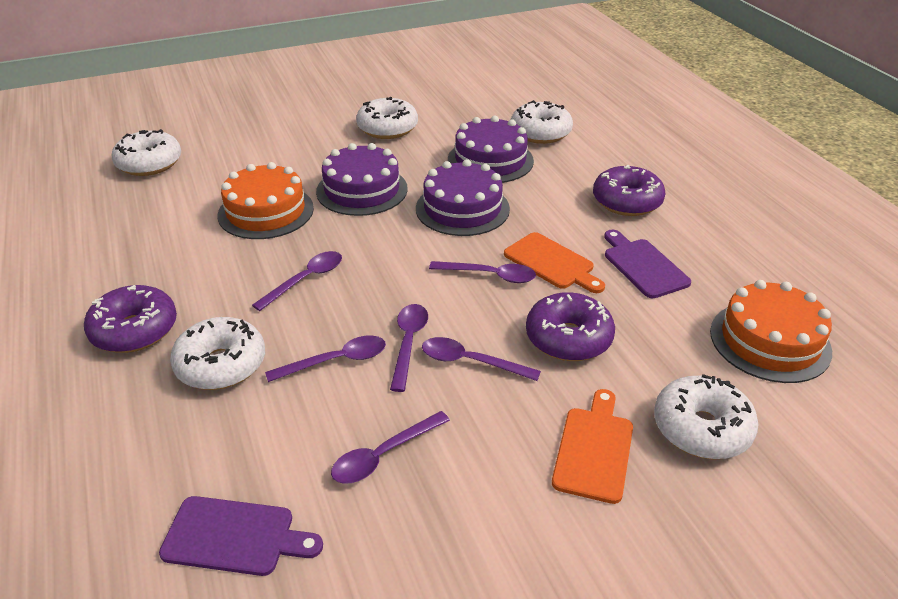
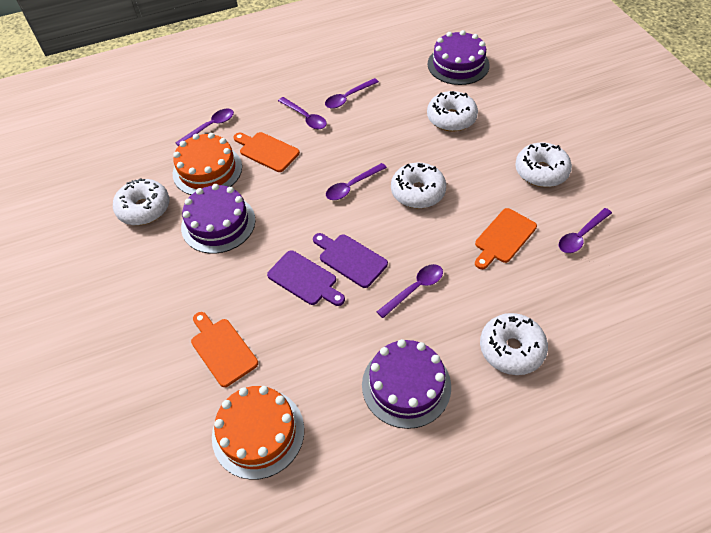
orange cutting board: 2 -> 3
purple donut: 3 -> 0

